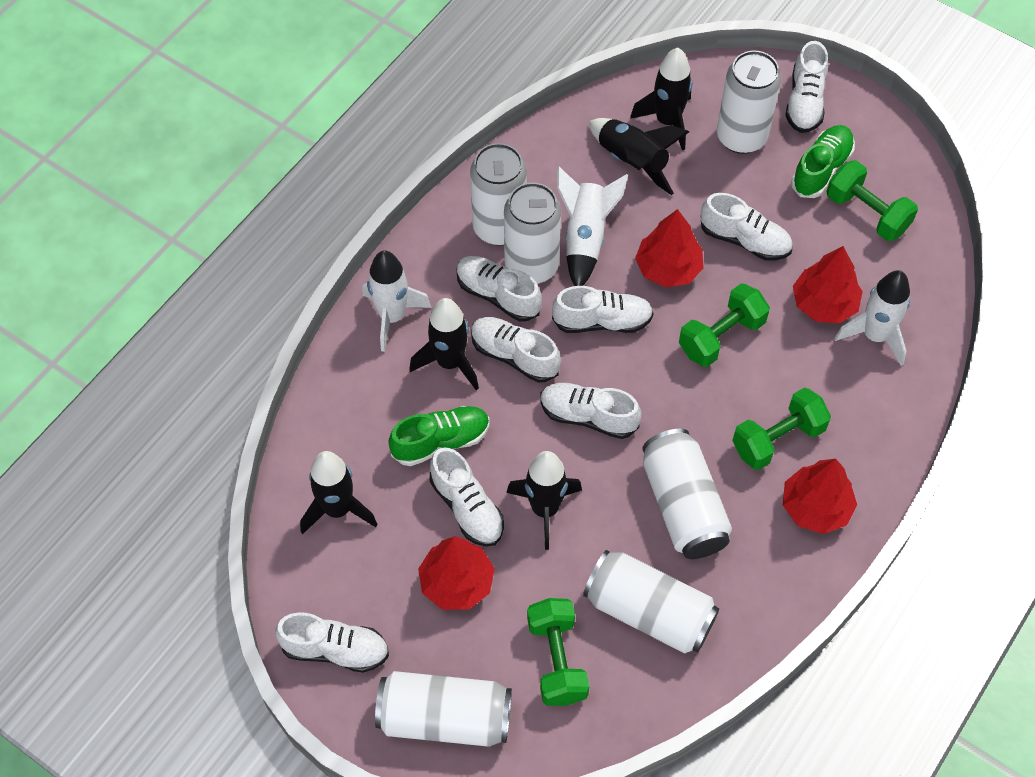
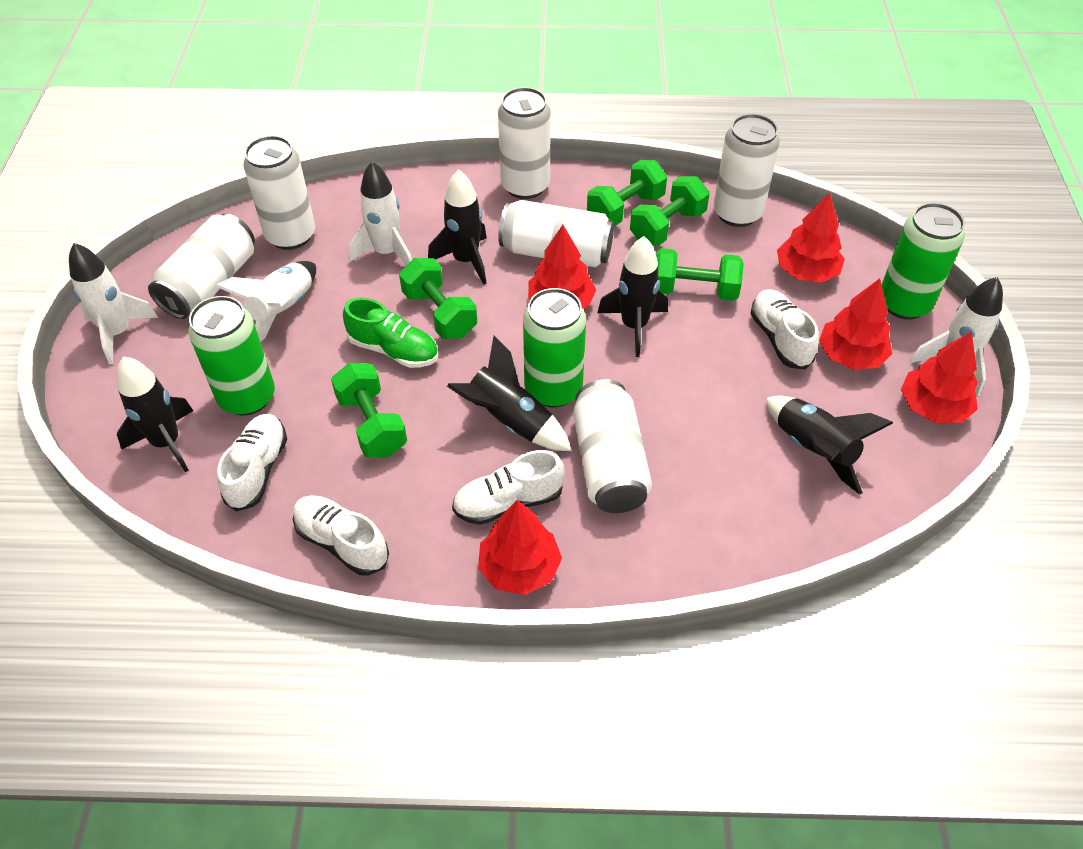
green can: 0 -> 3
green dumbbell: 4 -> 5
green shoe: 2 -> 1
red tree: 4 -> 5
white rocket: 3 -> 4
white shoe: 8 -> 4

